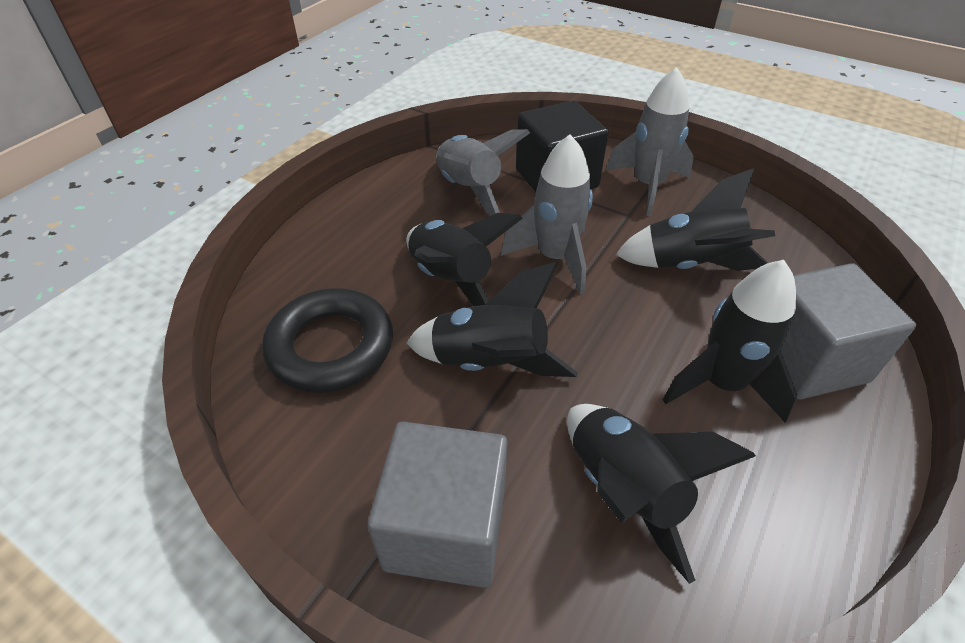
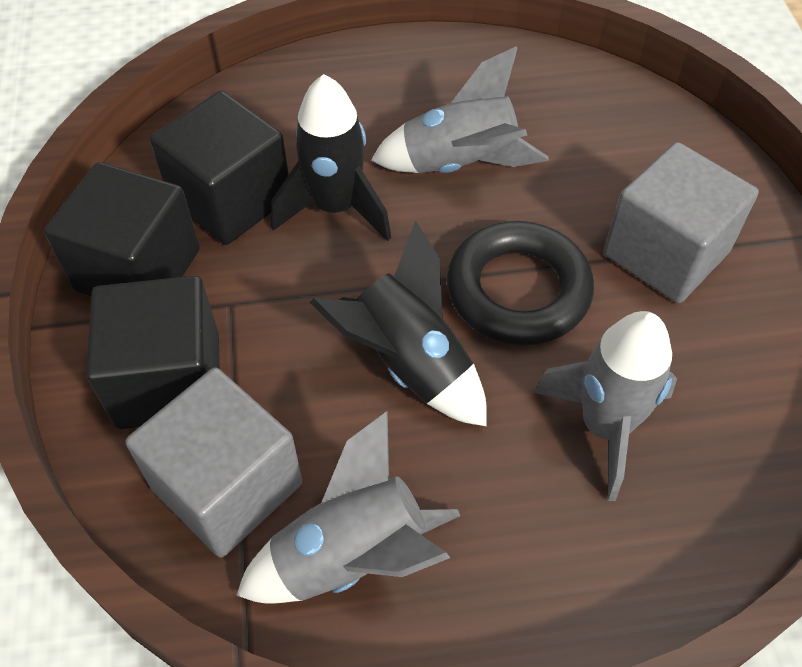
black cube: 1 -> 3
black rocket: 5 -> 2

